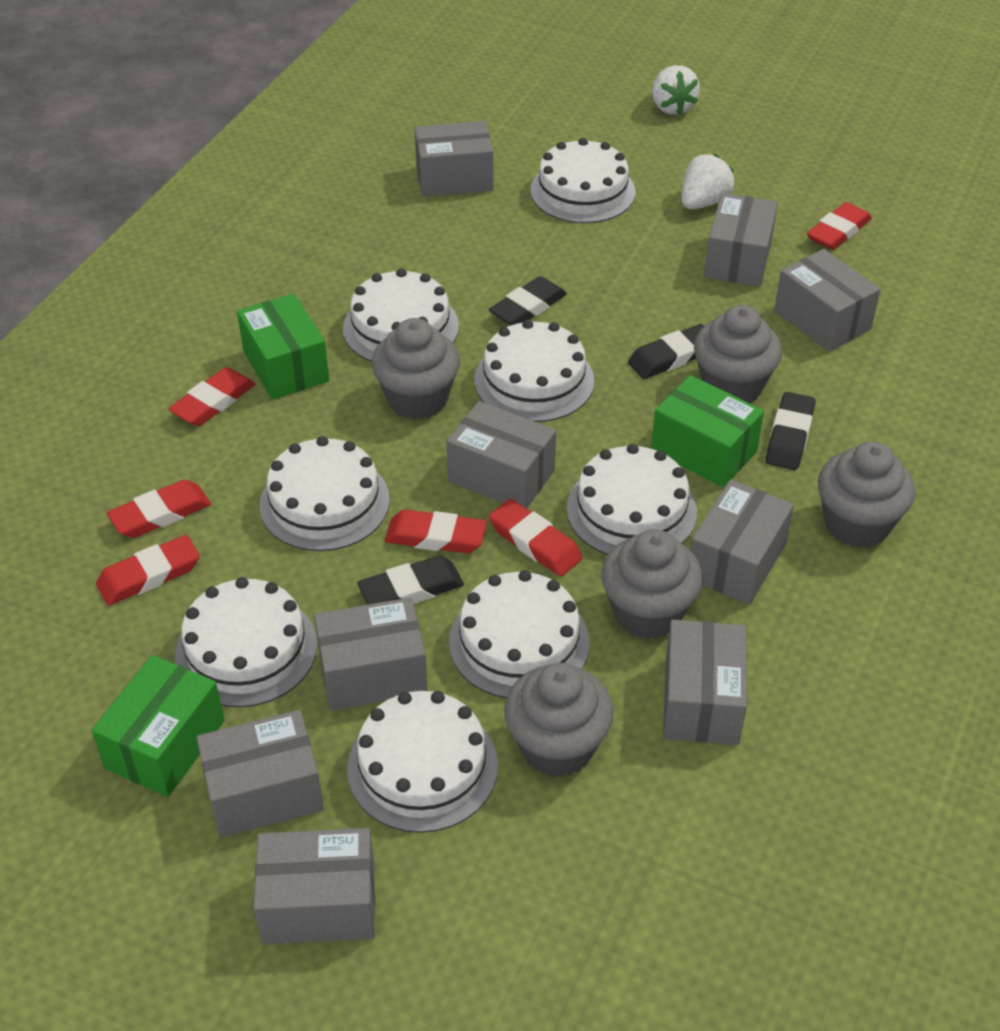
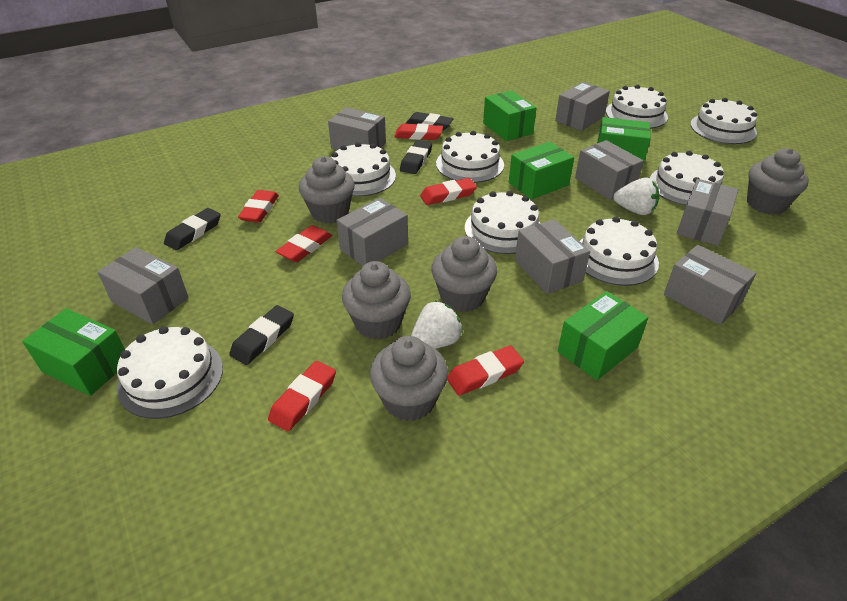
green box: 3 -> 5
grey box: 9 -> 8

